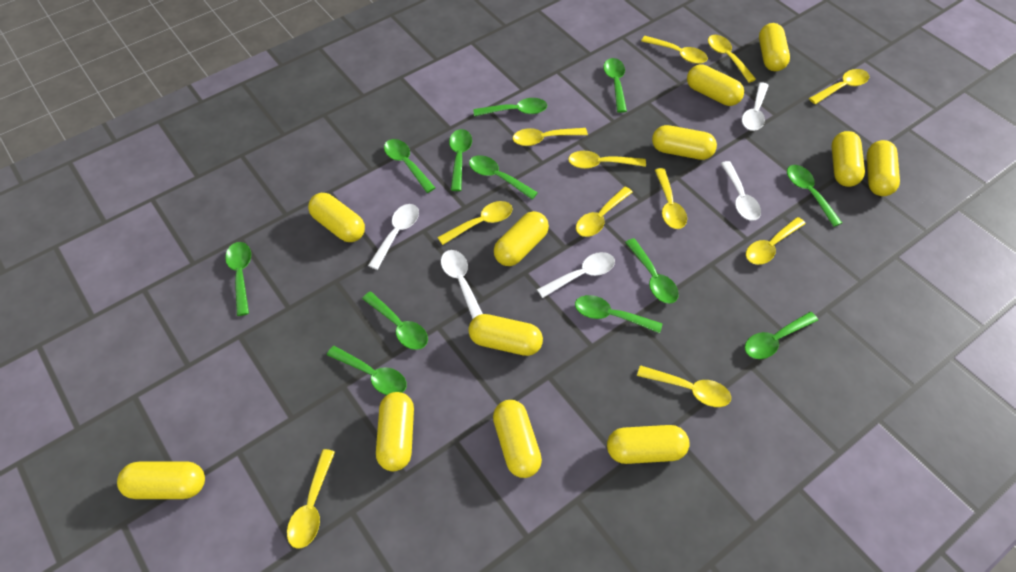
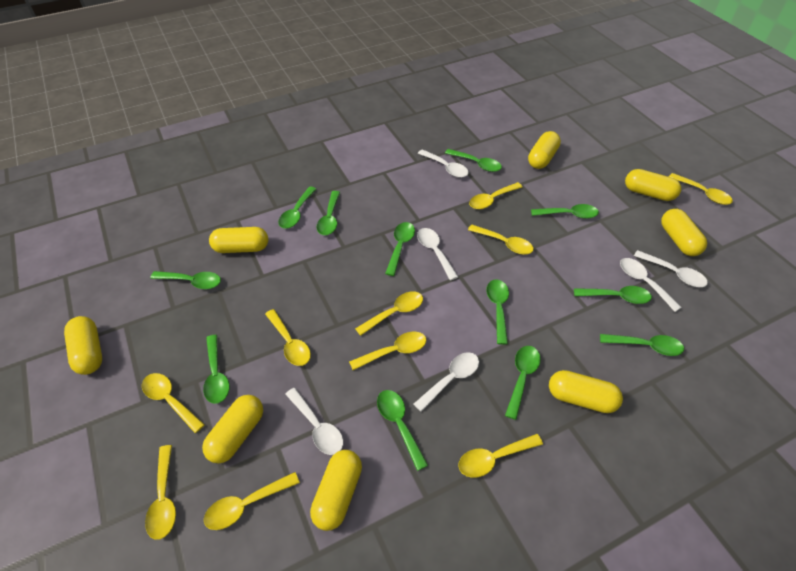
white spoon: 5 -> 6
yellow capsule: 12 -> 8
yellow spoon: 11 -> 10

